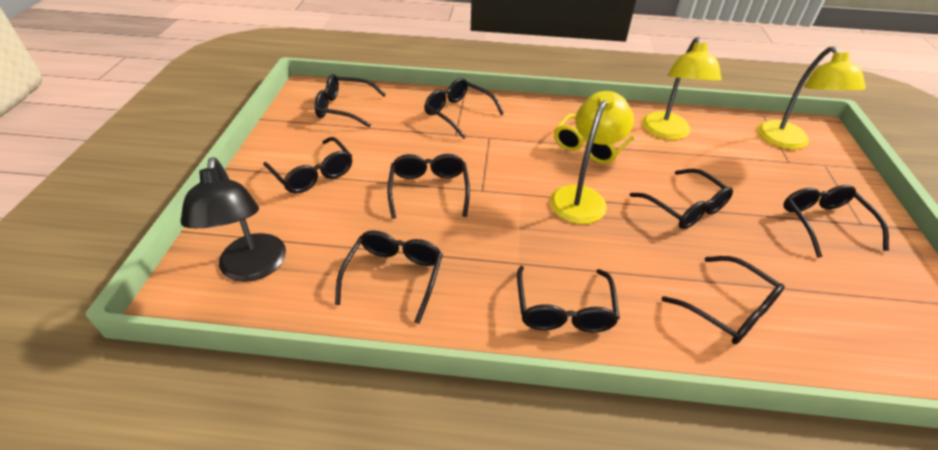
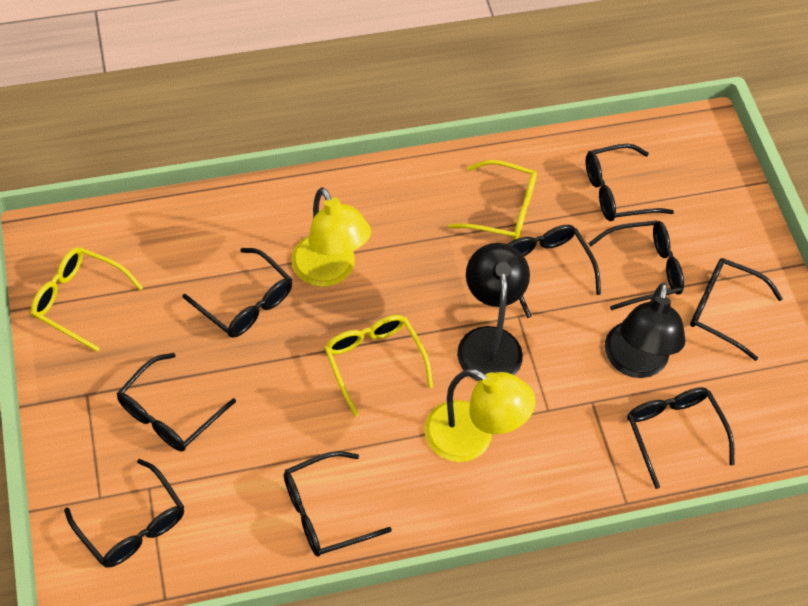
black lamp: 1 -> 2
yellow glasses: 1 -> 3
yellow lamp: 3 -> 2

